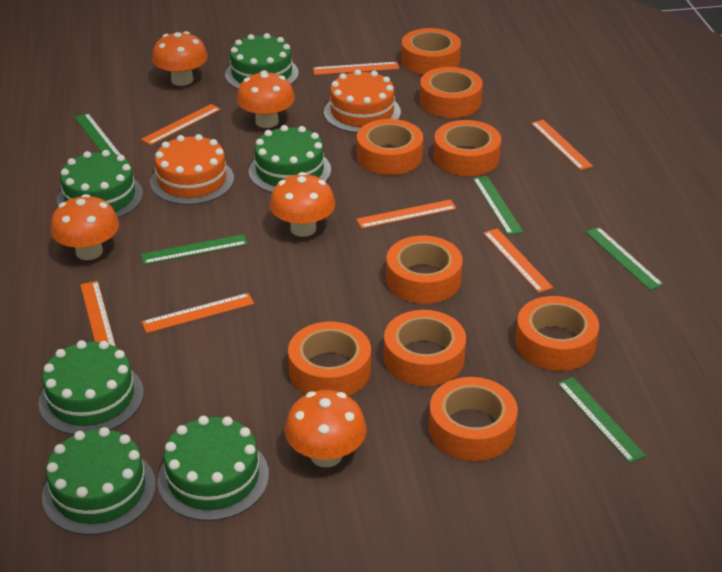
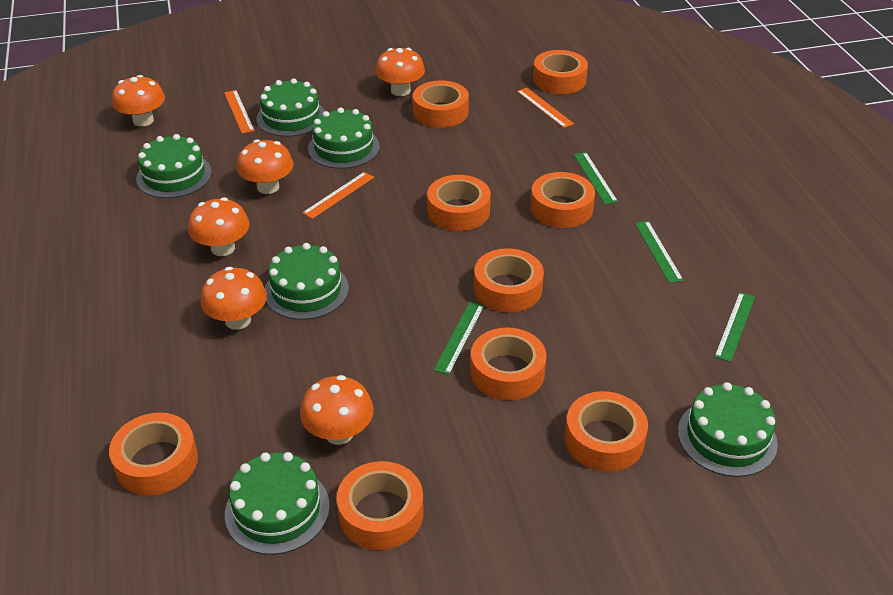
green ruler: 5 -> 4
orange cake: 2 -> 0
orange mushroom: 5 -> 6
orange ruler: 7 -> 3

